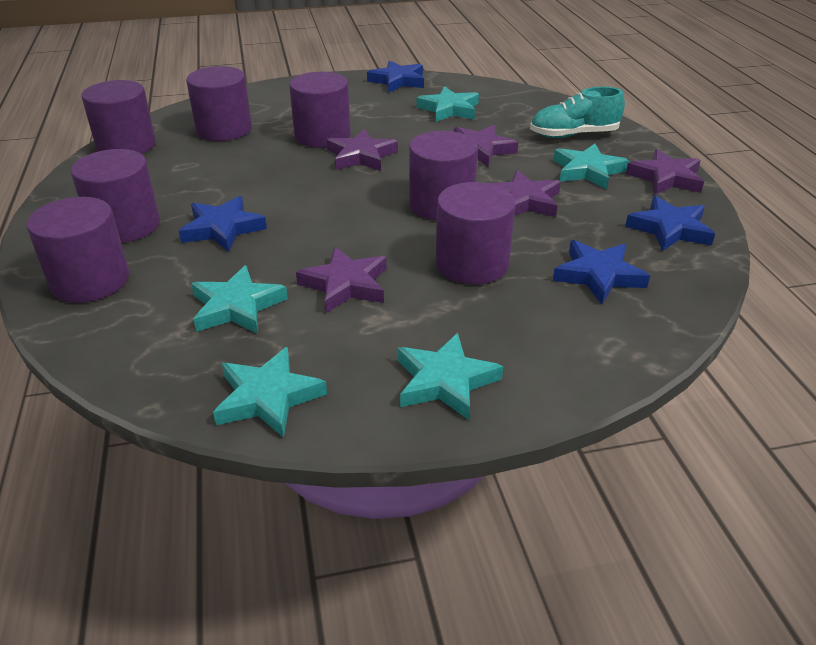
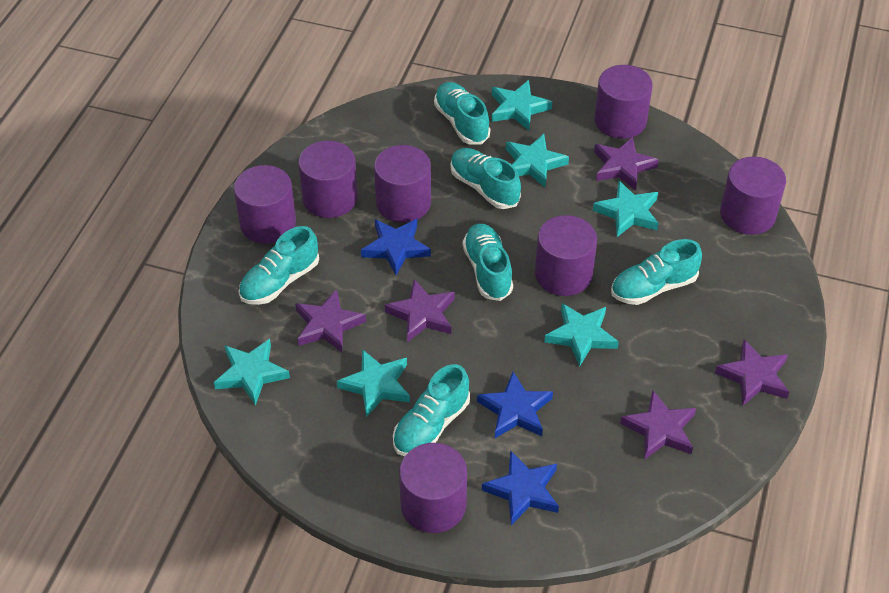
blue star: 4 -> 3
turquoise shoe: 1 -> 6
turquoise star: 5 -> 6

